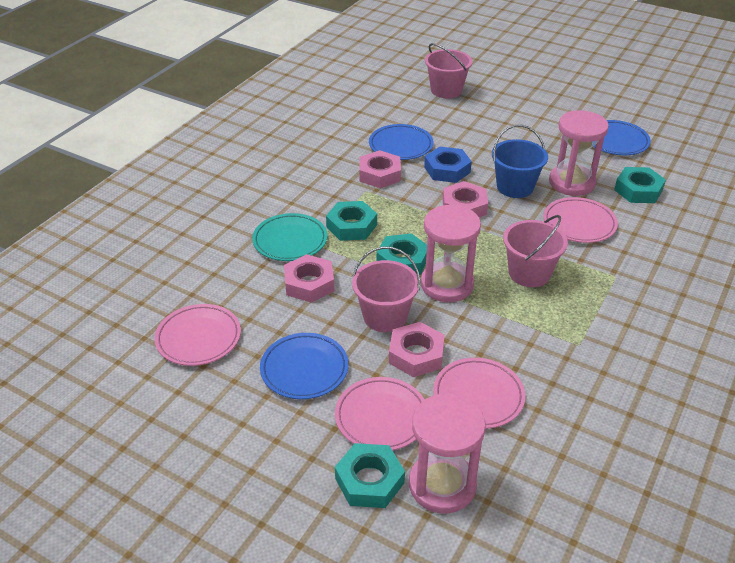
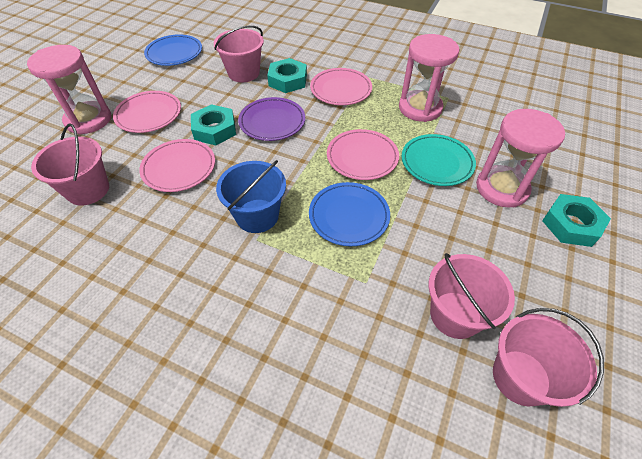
blue nut: 1 -> 0
blue plate: 3 -> 2
pink bucket: 3 -> 4
pink nut: 4 -> 0
purple plate: 0 -> 1
turquoise nut: 4 -> 3

